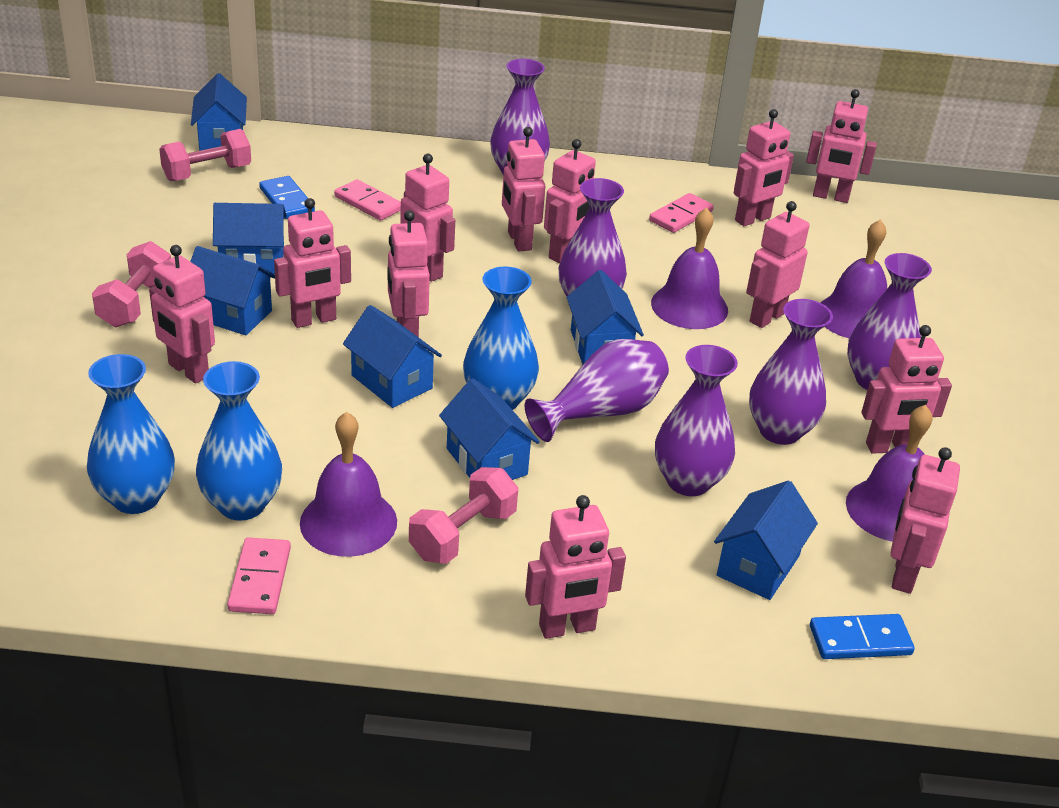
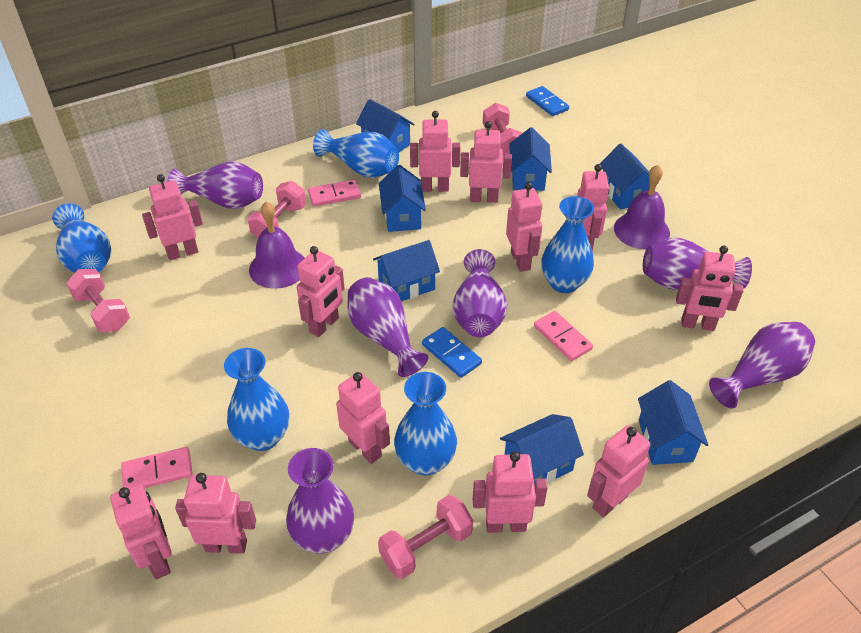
blue vase: 3 -> 5
pink dumbbell: 3 -> 4
purple bell: 4 -> 2

